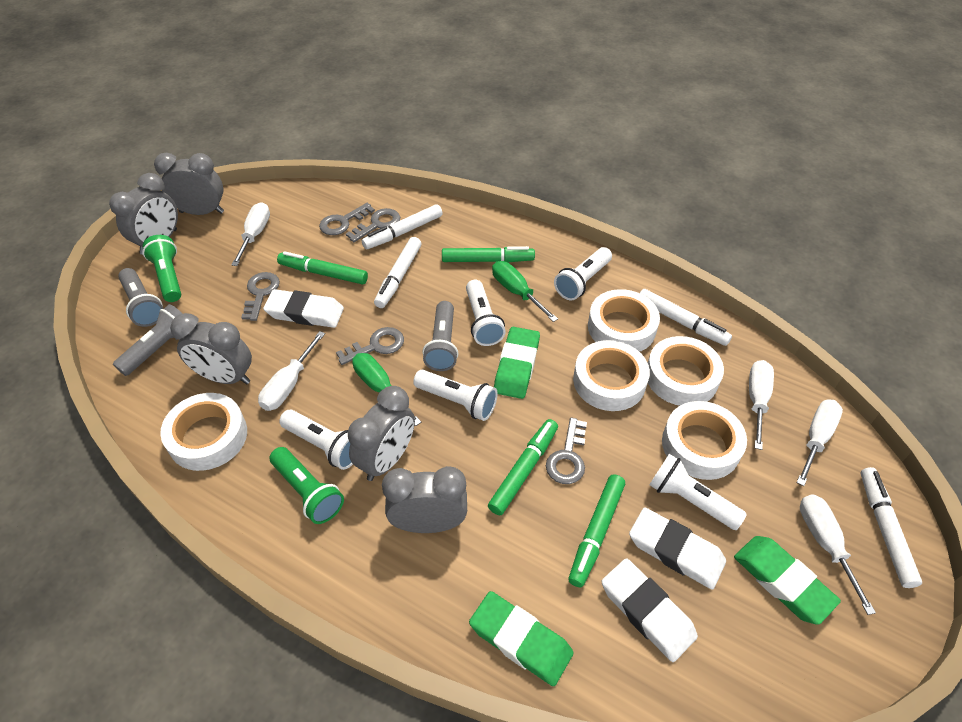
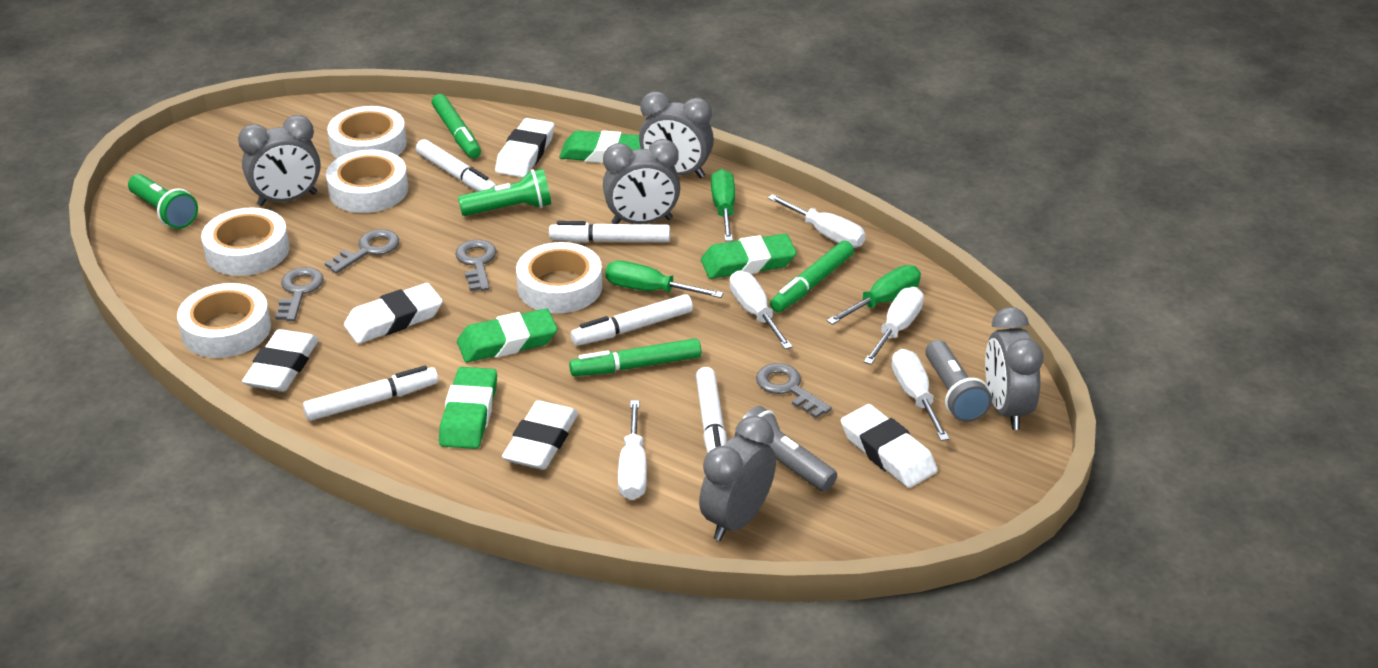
green eraser: 3 -> 4
green marker: 4 -> 3
green screwdriver: 2 -> 3
grey flashlight: 3 -> 2
grey key: 5 -> 4
white eraser: 3 -> 5
white flashlight: 5 -> 0
white marker: 4 -> 5

